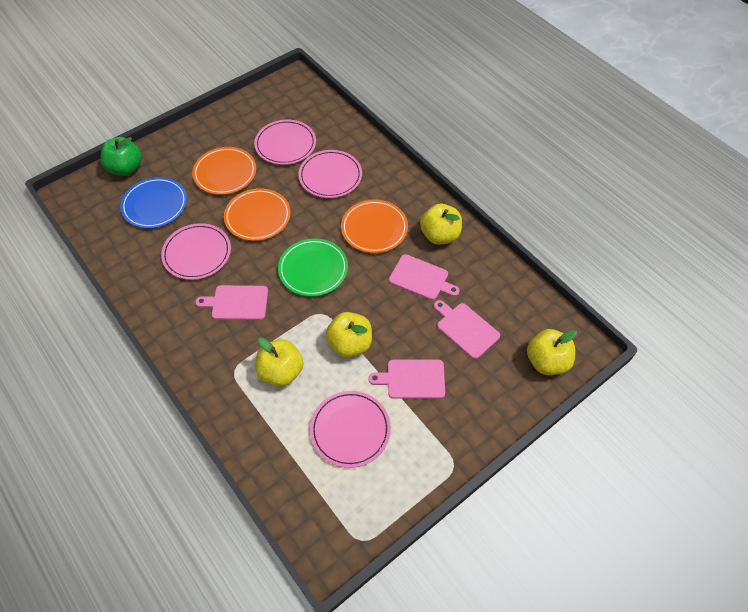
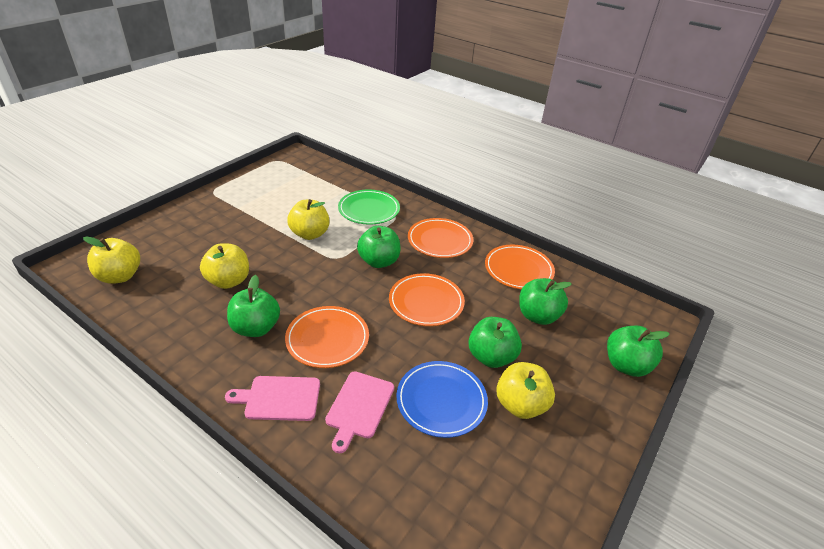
green apple: 1 -> 5
orange plate: 3 -> 4
pink cutting board: 4 -> 2
pink plate: 4 -> 0

